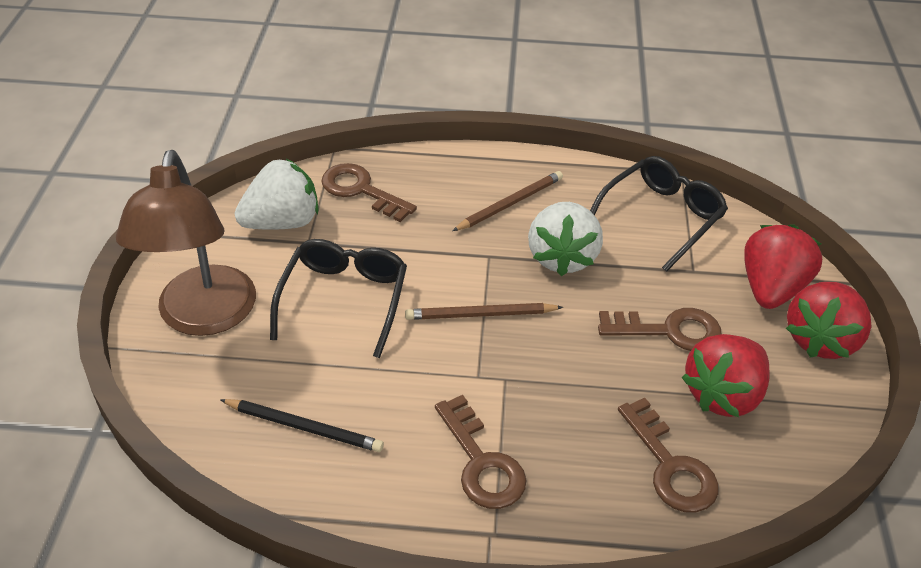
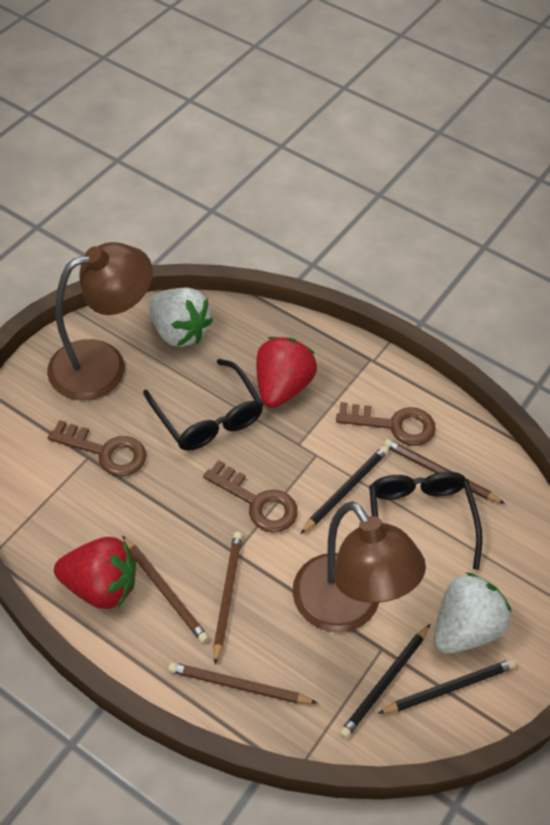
black pencil: 1 -> 3
brown key: 4 -> 3
brown lamp: 1 -> 2
brown pencil: 2 -> 4
red strawberry: 3 -> 2

